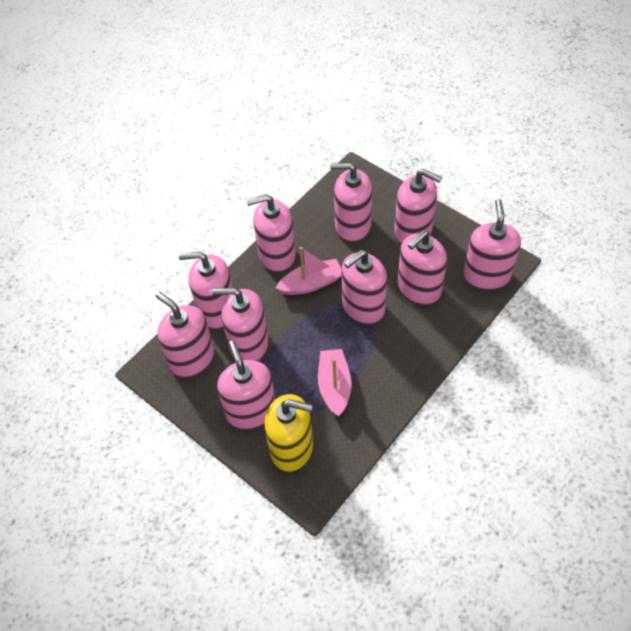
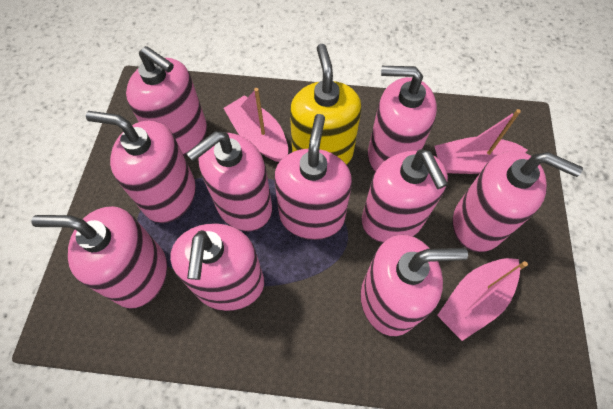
pink boat: 2 -> 3

